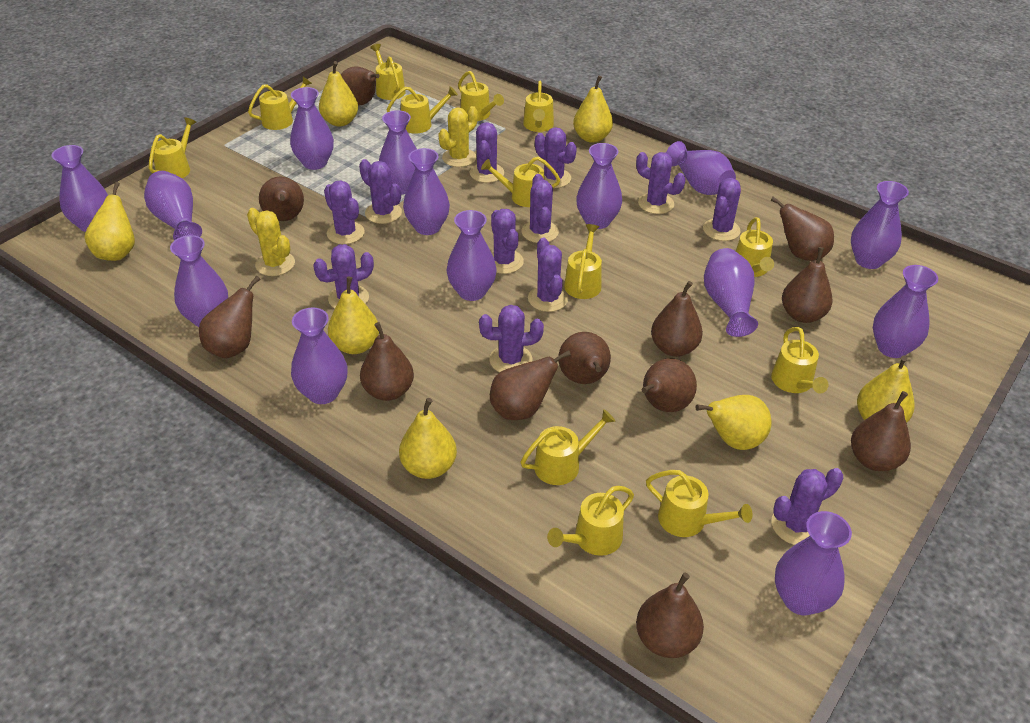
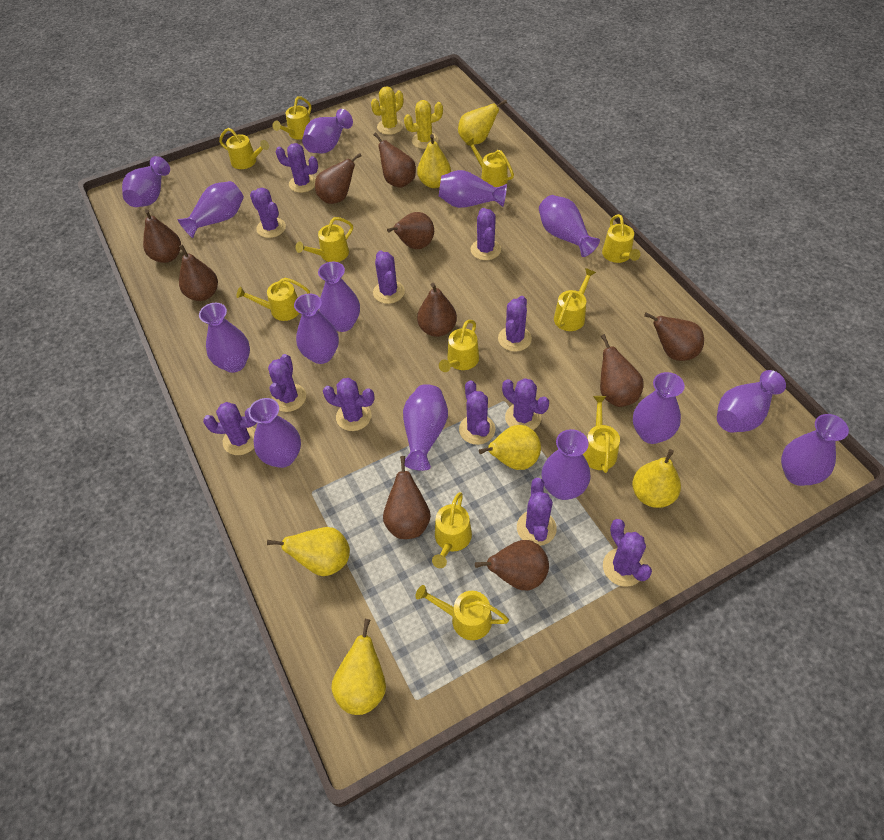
brown pear: 12 -> 10
yellow pear: 7 -> 6
yellow watering can: 13 -> 11

